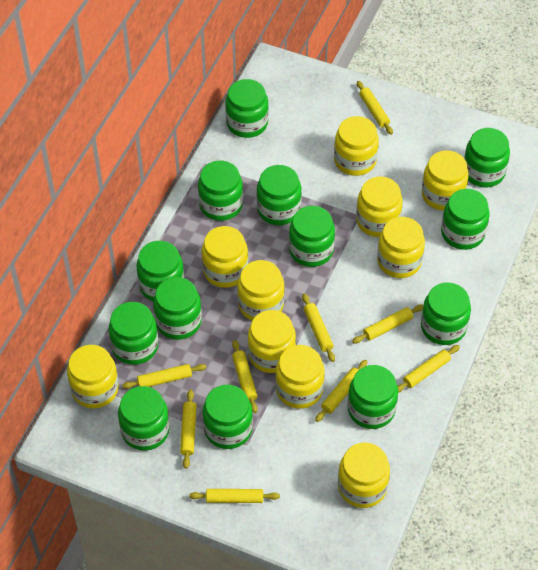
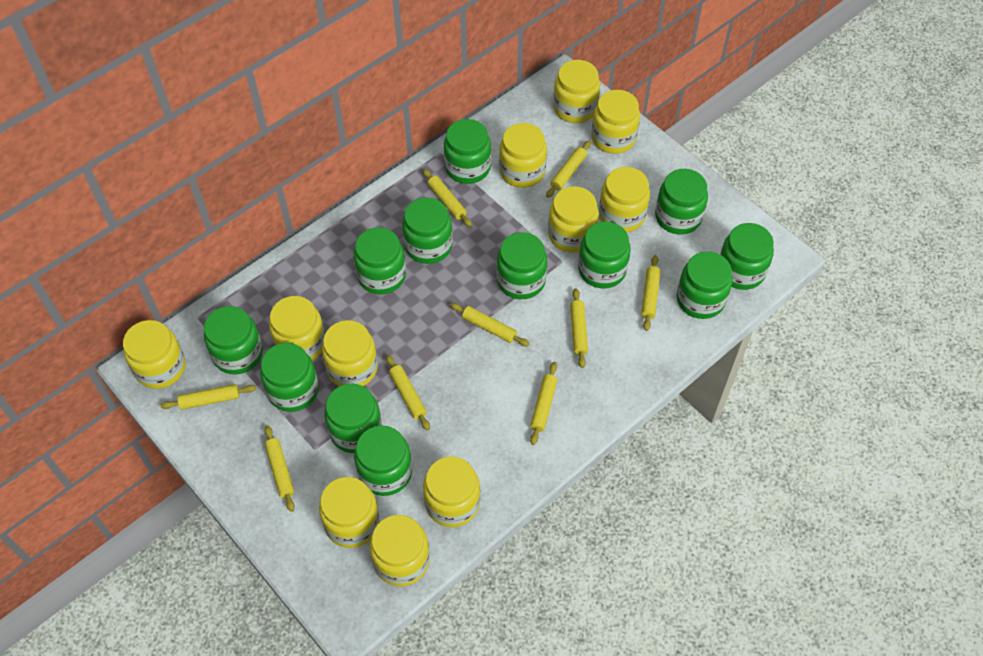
green jar: 13 -> 12
yellow jar: 10 -> 11

